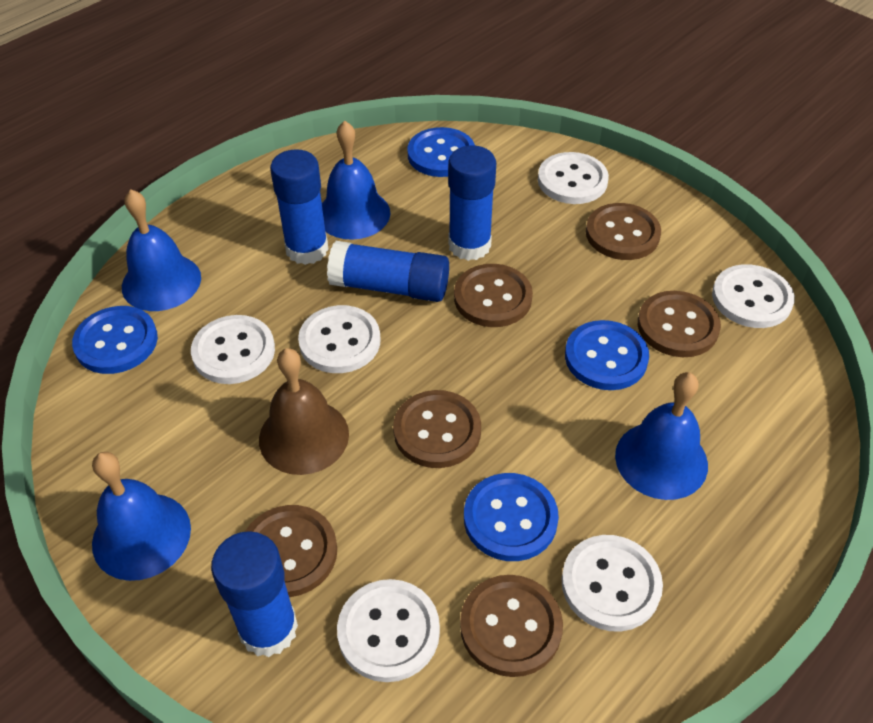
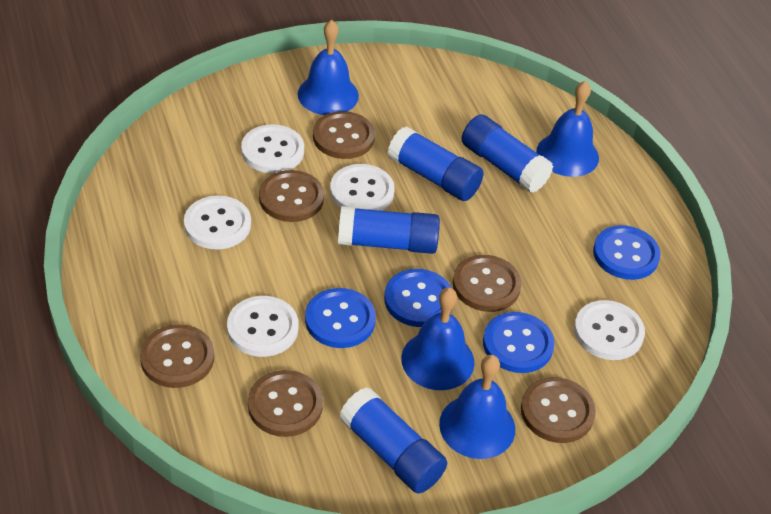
brown bell: 1 -> 0
white button: 6 -> 5

